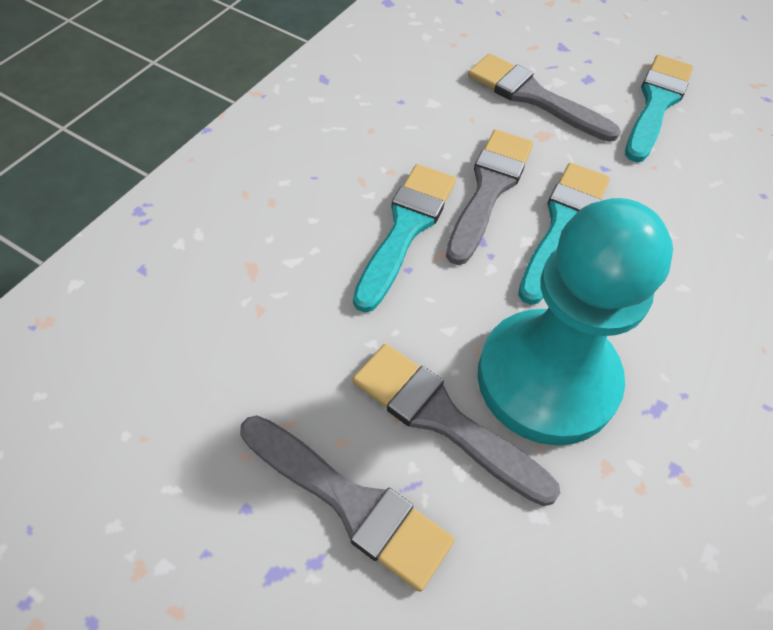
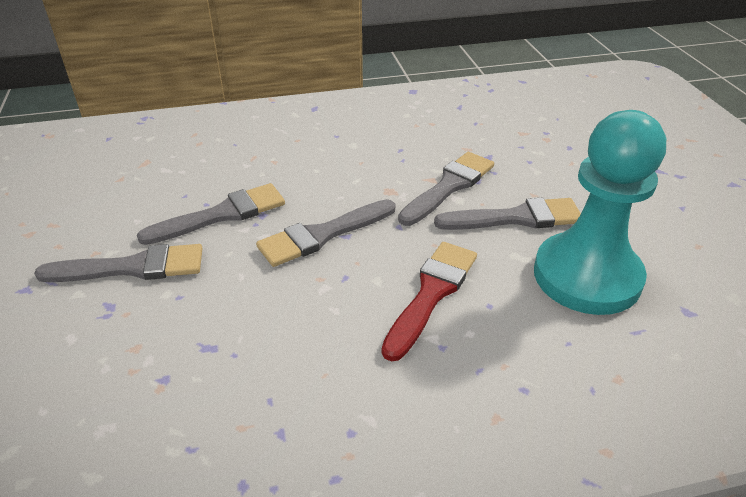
grey brush: 4 -> 5
red brush: 0 -> 1
turquoise brush: 3 -> 0

